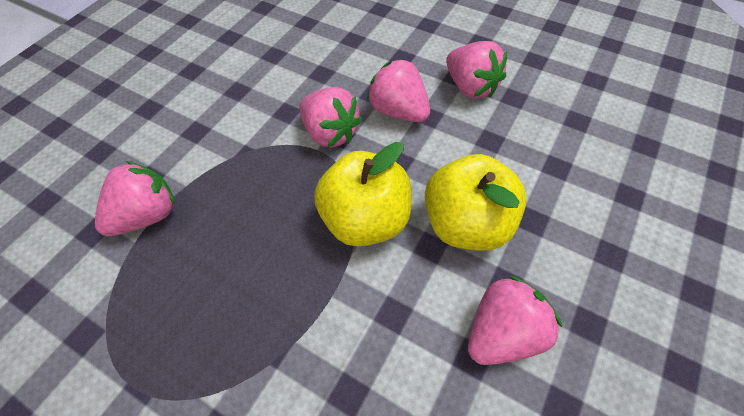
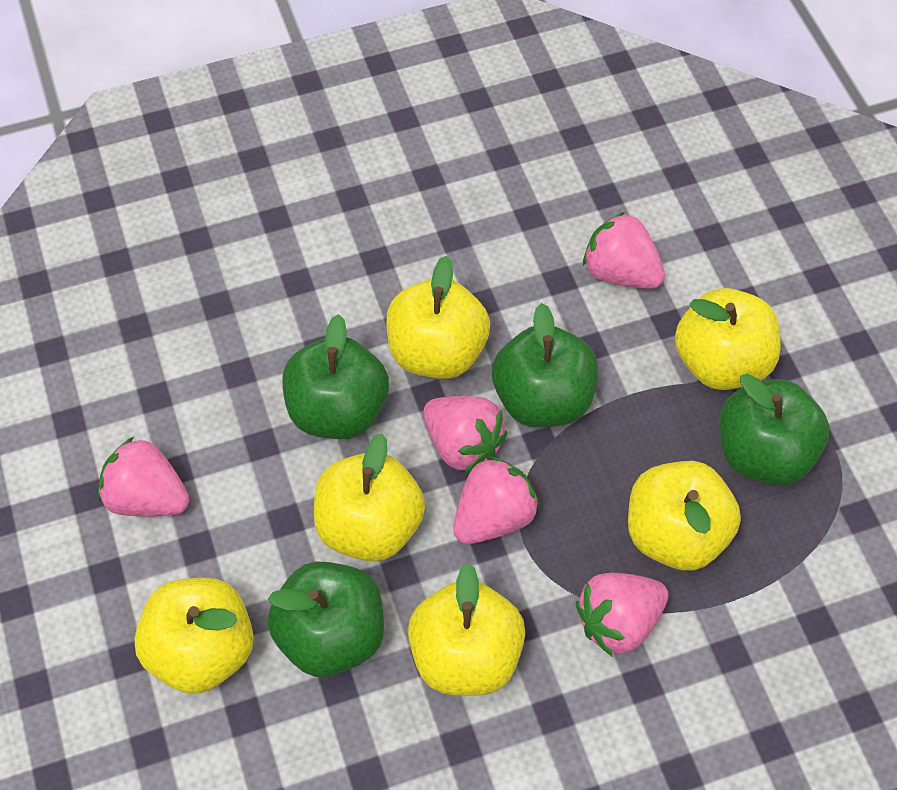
green apple: 0 -> 4
yellow apple: 2 -> 6

